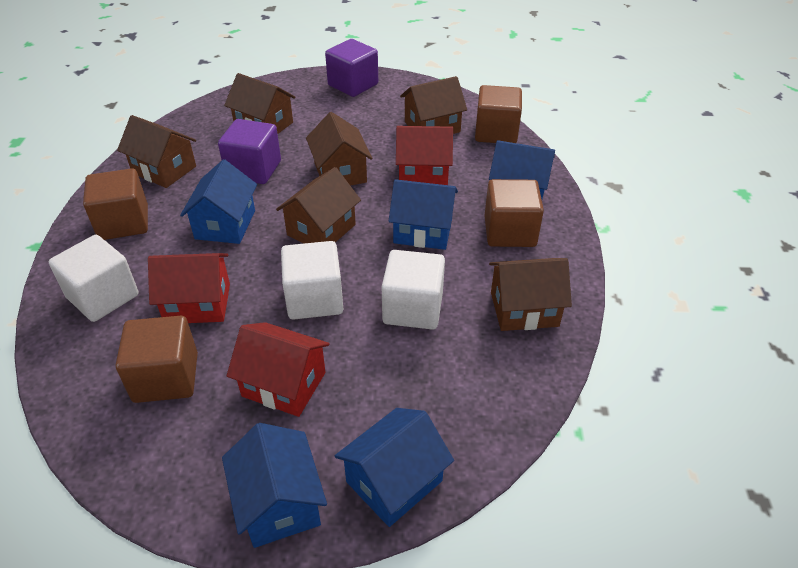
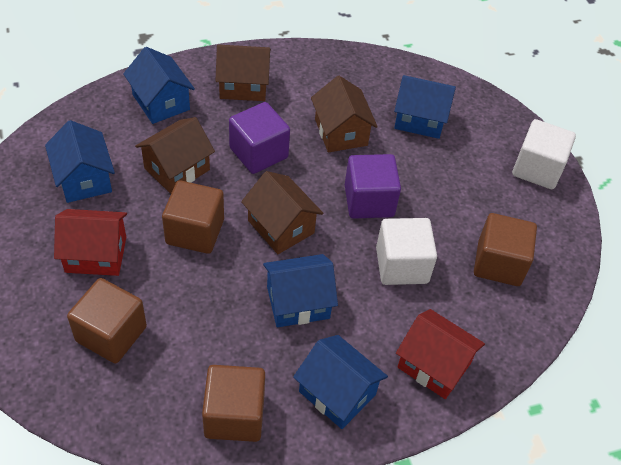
brown house: 6 -> 4
red house: 3 -> 2
white cube: 3 -> 2

